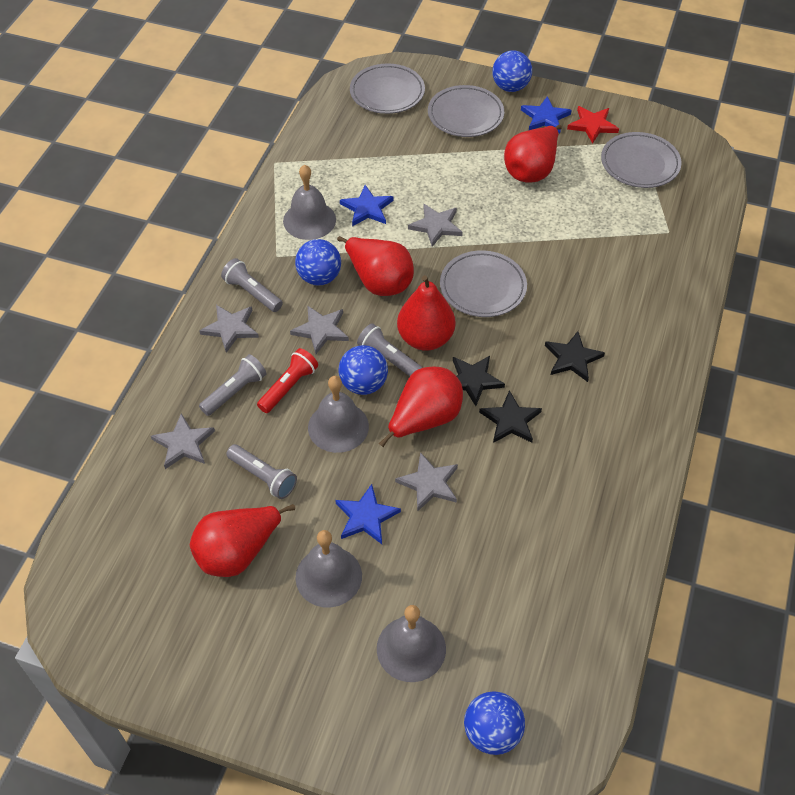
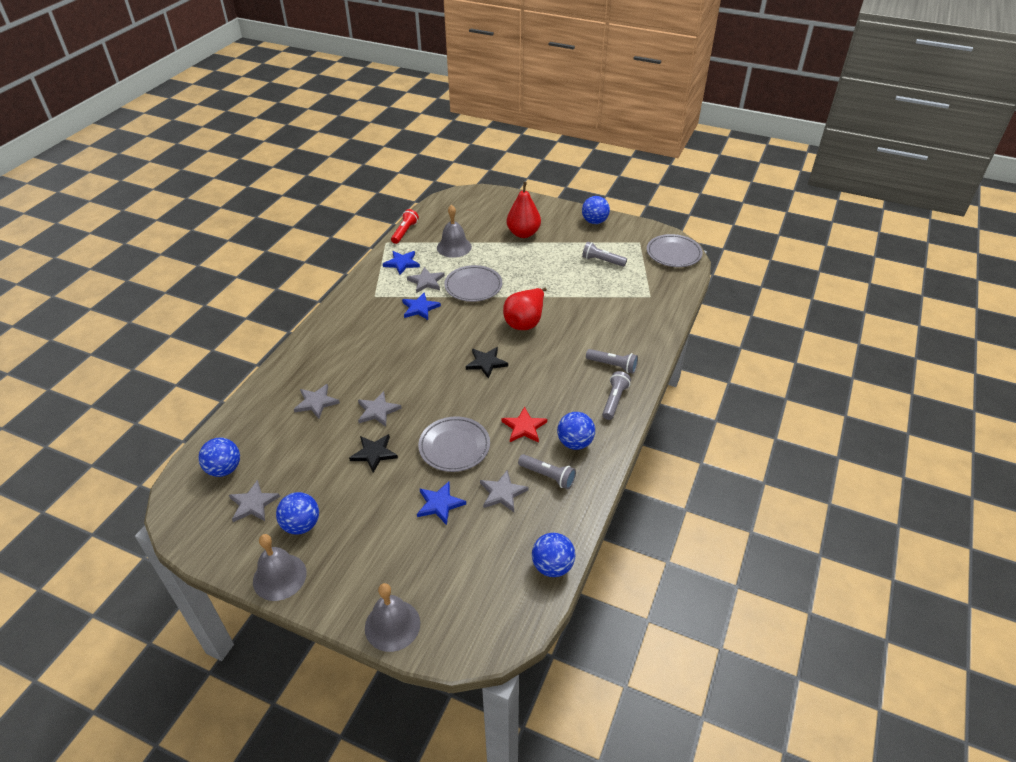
black star: 3 -> 2
blue ball: 4 -> 5
grey bell: 4 -> 3
grey plate: 4 -> 3
red pear: 5 -> 2

